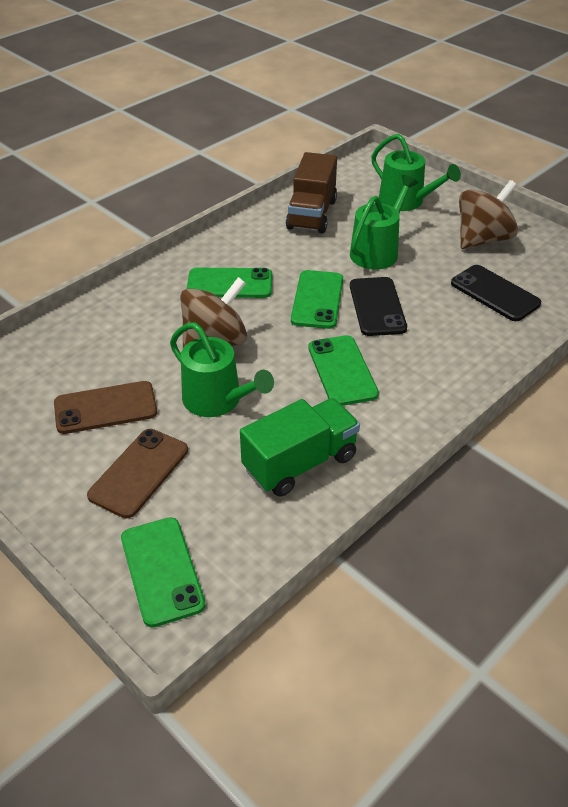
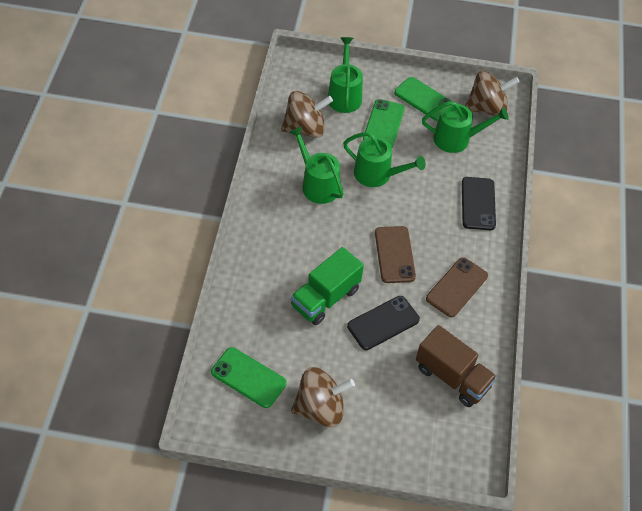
brown spinning top: 2 -> 3
green phone: 4 -> 3
green watering can: 3 -> 4

